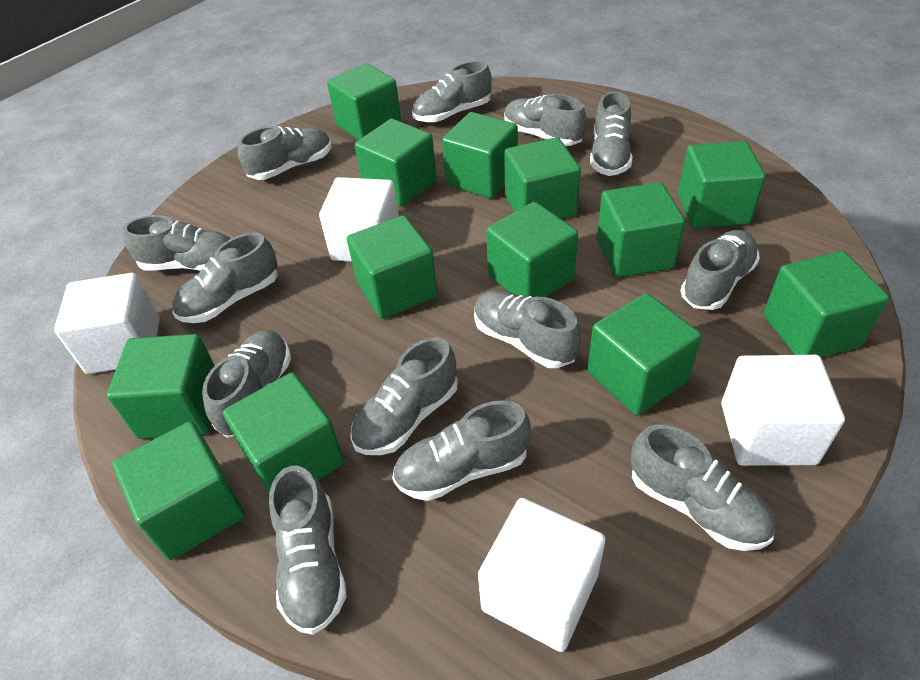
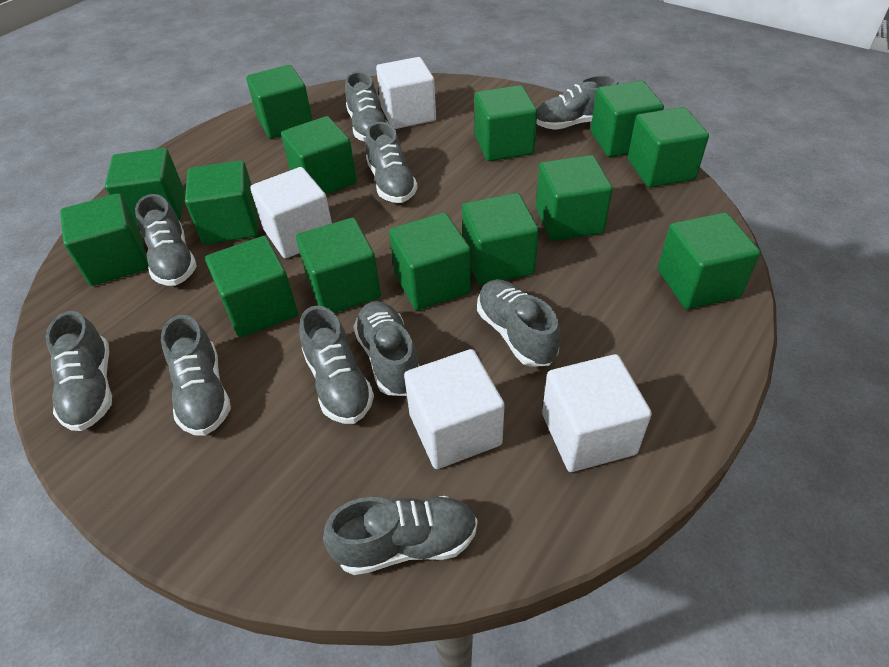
green cube: 13 -> 14
grey shoe: 13 -> 10

